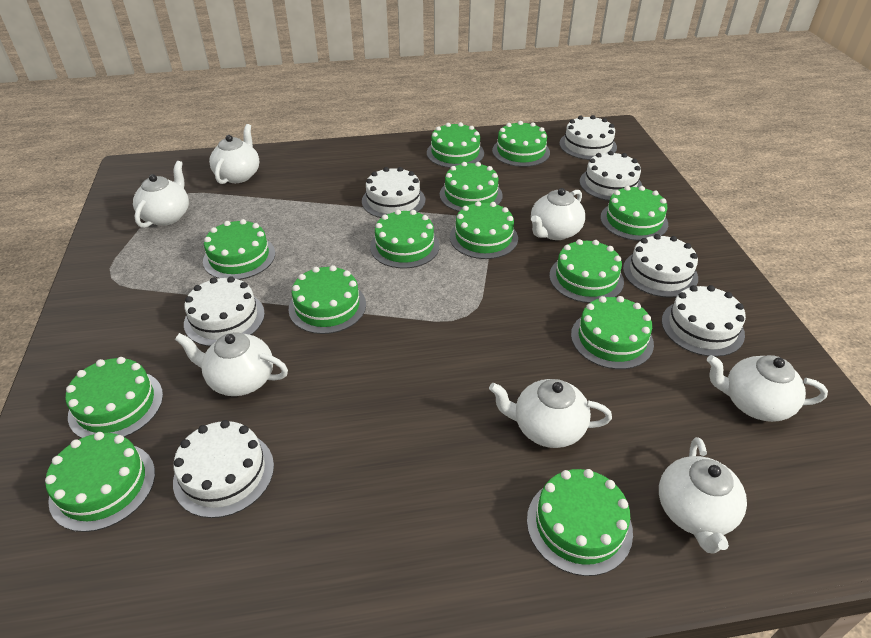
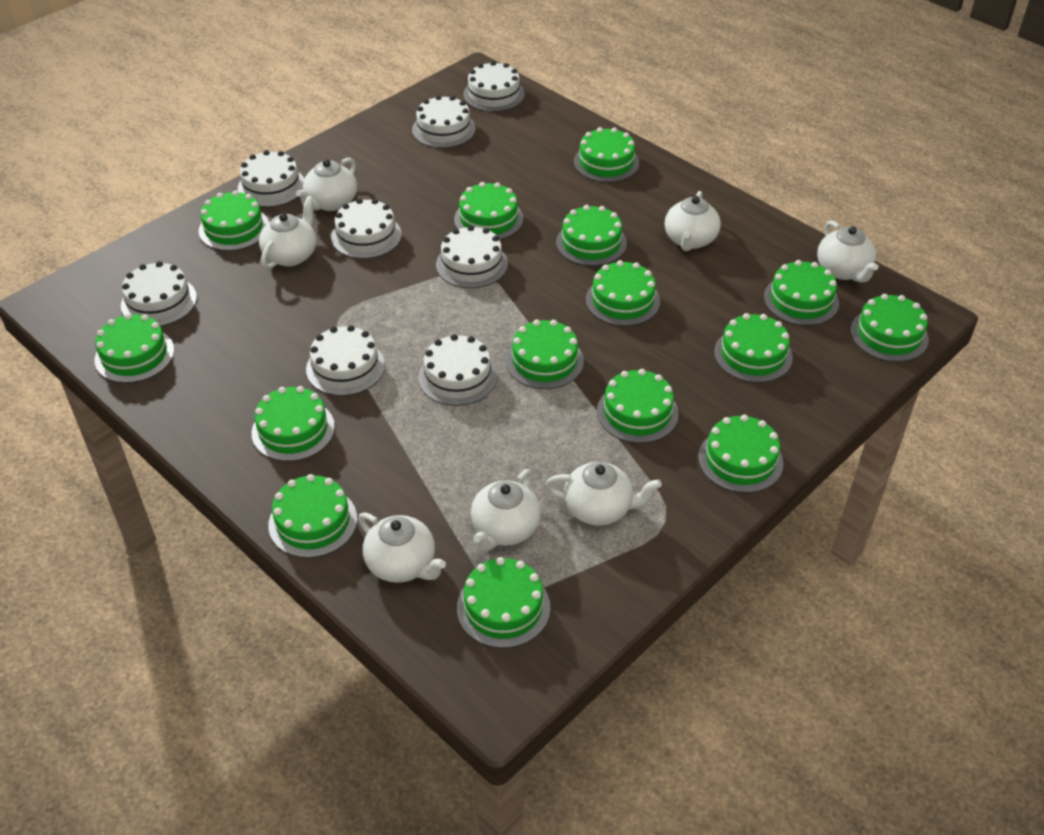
green cake: 13 -> 15
white cake: 7 -> 8

